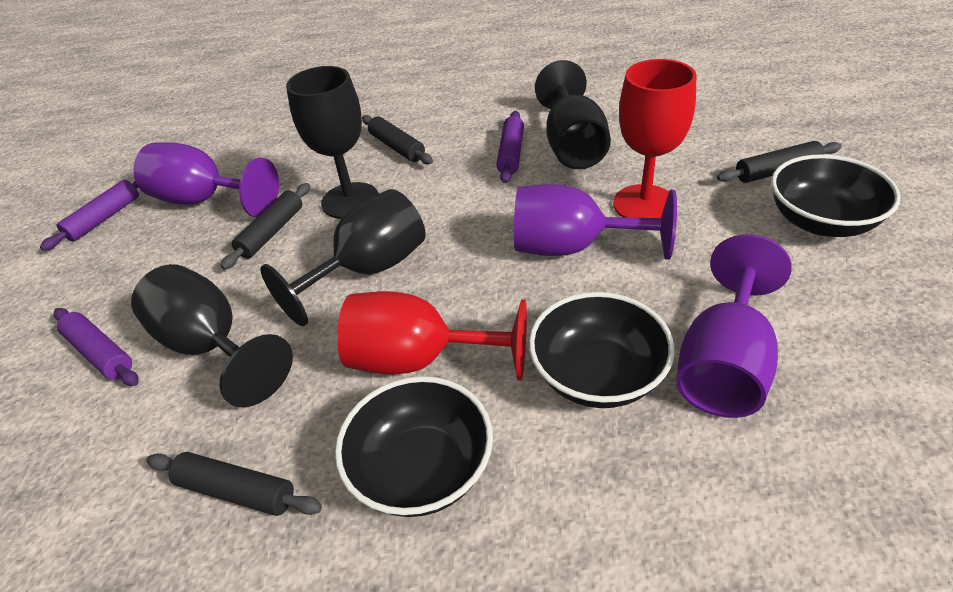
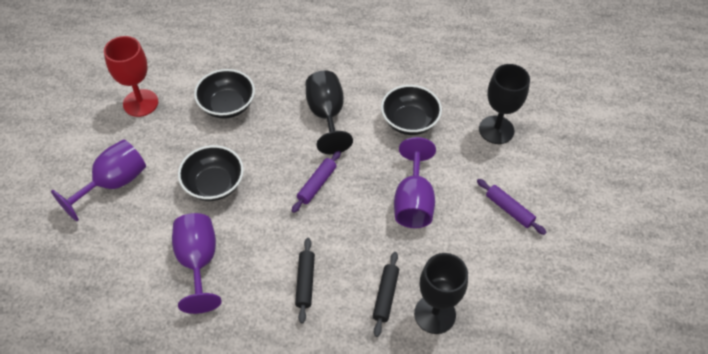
black goblet: 4 -> 3
black rolling pin: 4 -> 2
purple rolling pin: 3 -> 2
red goblet: 2 -> 1

